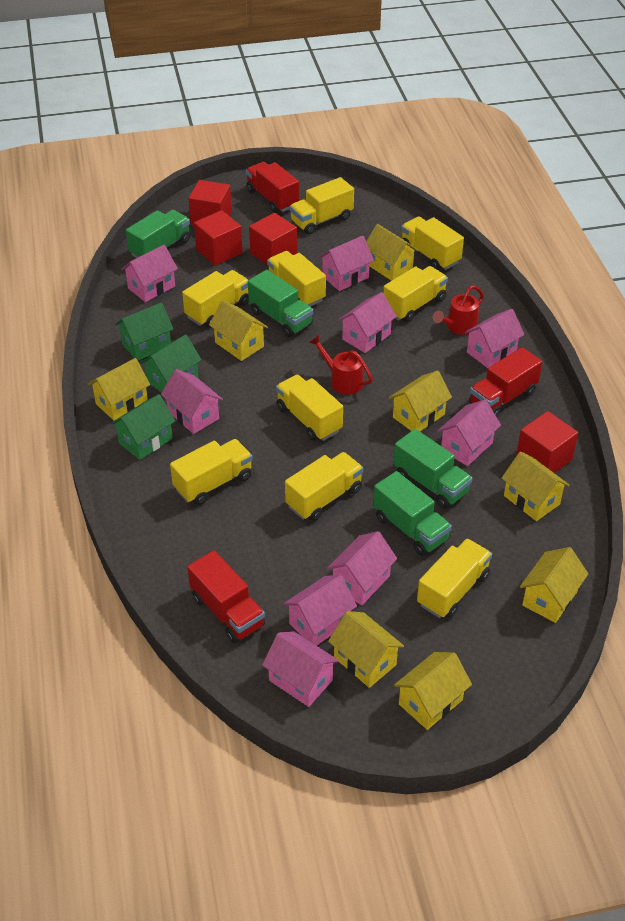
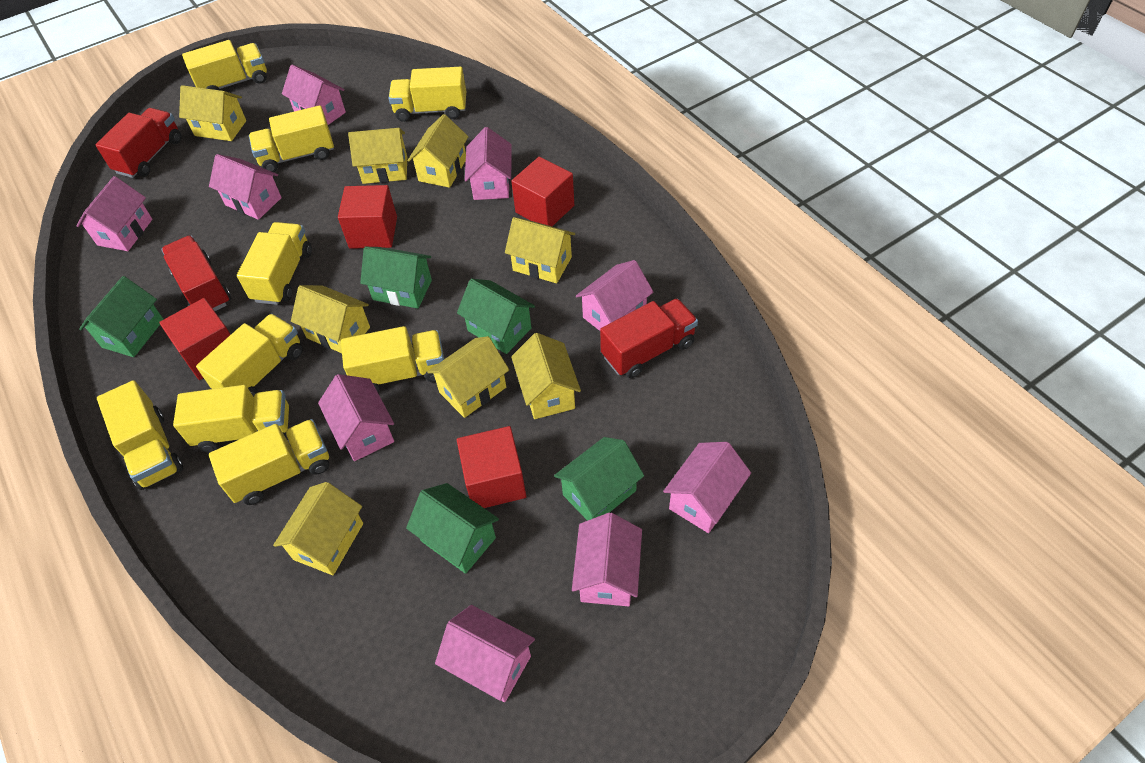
green house: 3 -> 5
green truck: 4 -> 0
red watering can: 2 -> 0

